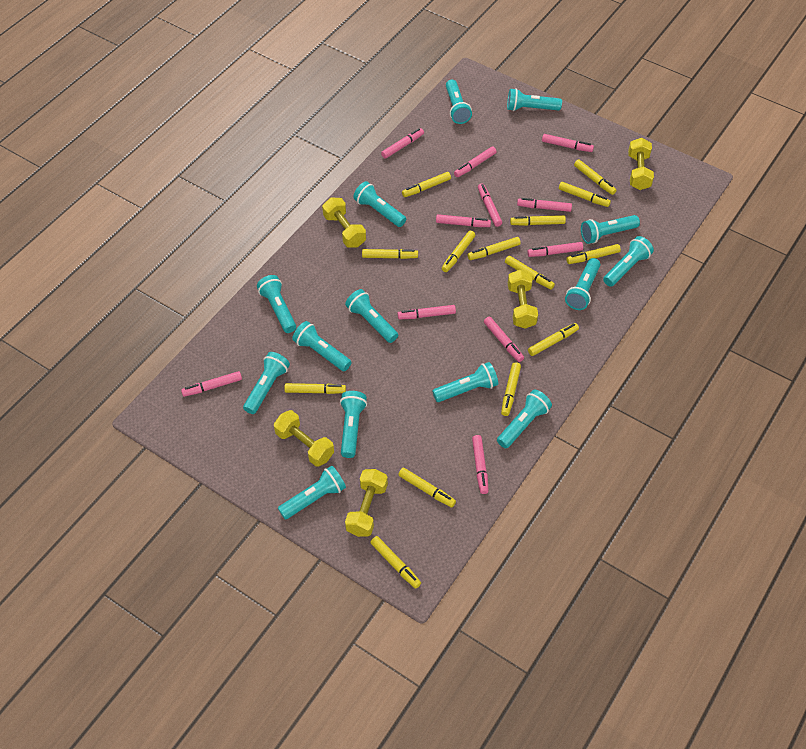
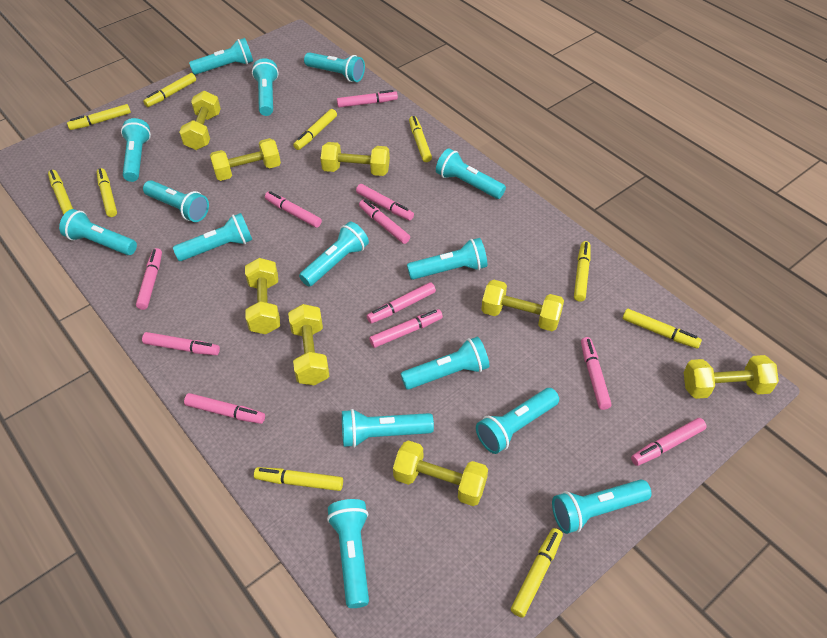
turquoise flashlight: 14 -> 15
yellow dumbbell: 5 -> 8
yellow marker: 14 -> 10

